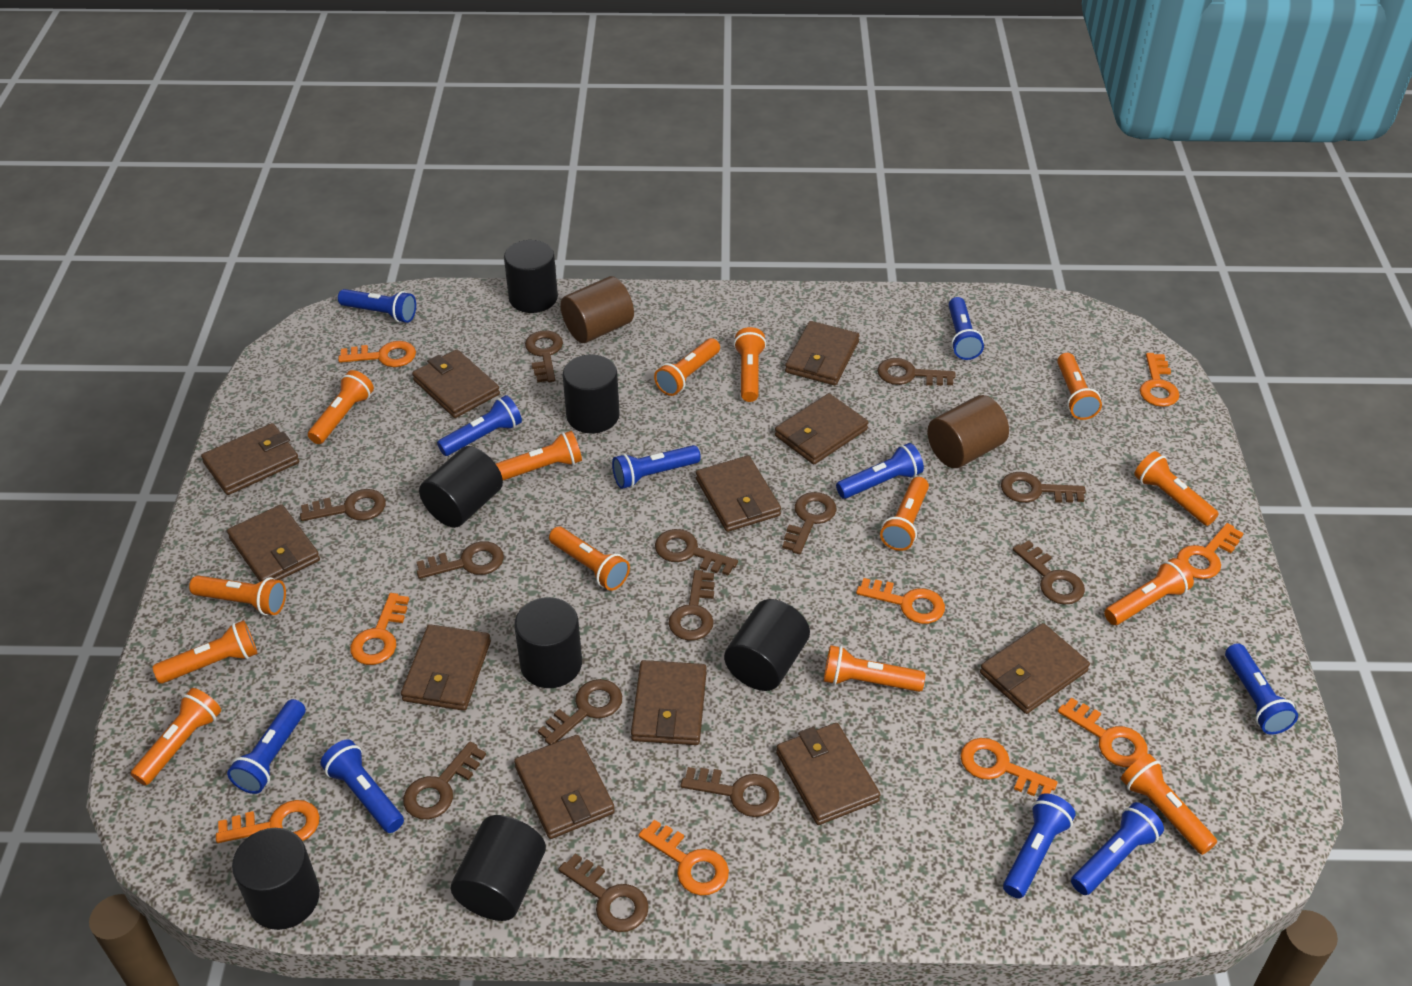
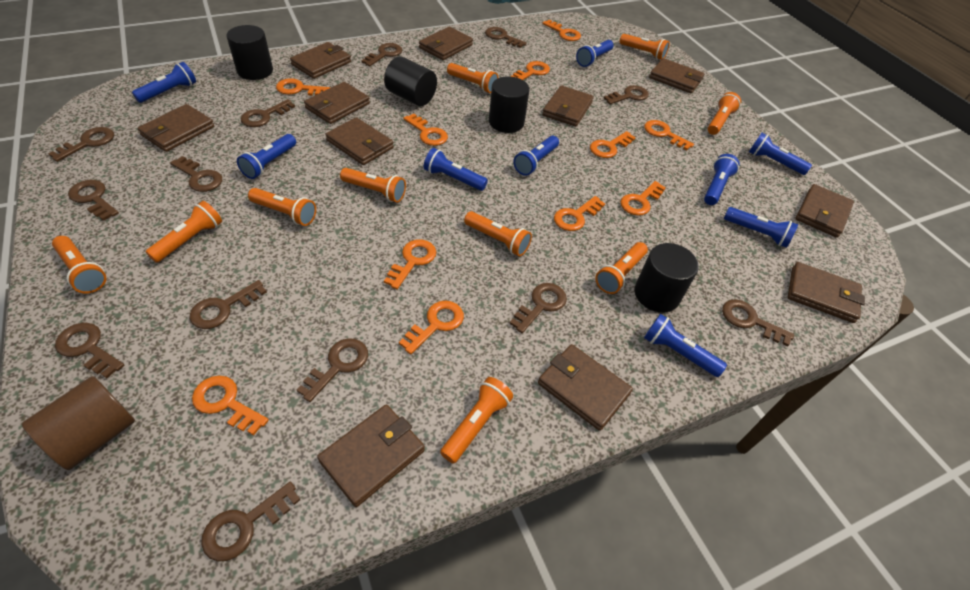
black cylinder: 7 -> 4
blue flashlight: 10 -> 9
brown cylinder: 2 -> 1
orange flashlight: 14 -> 10
orange key: 9 -> 11

